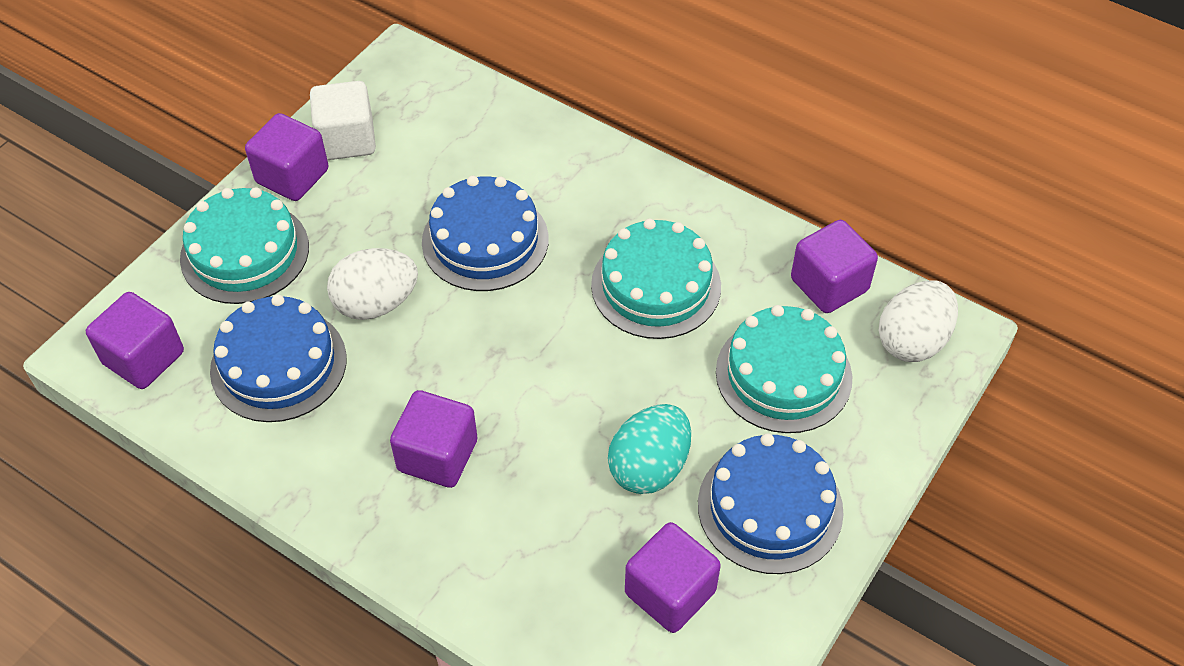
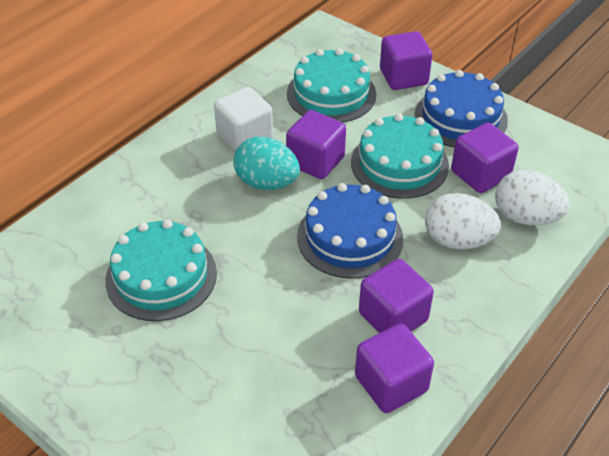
blue cake: 3 -> 2

